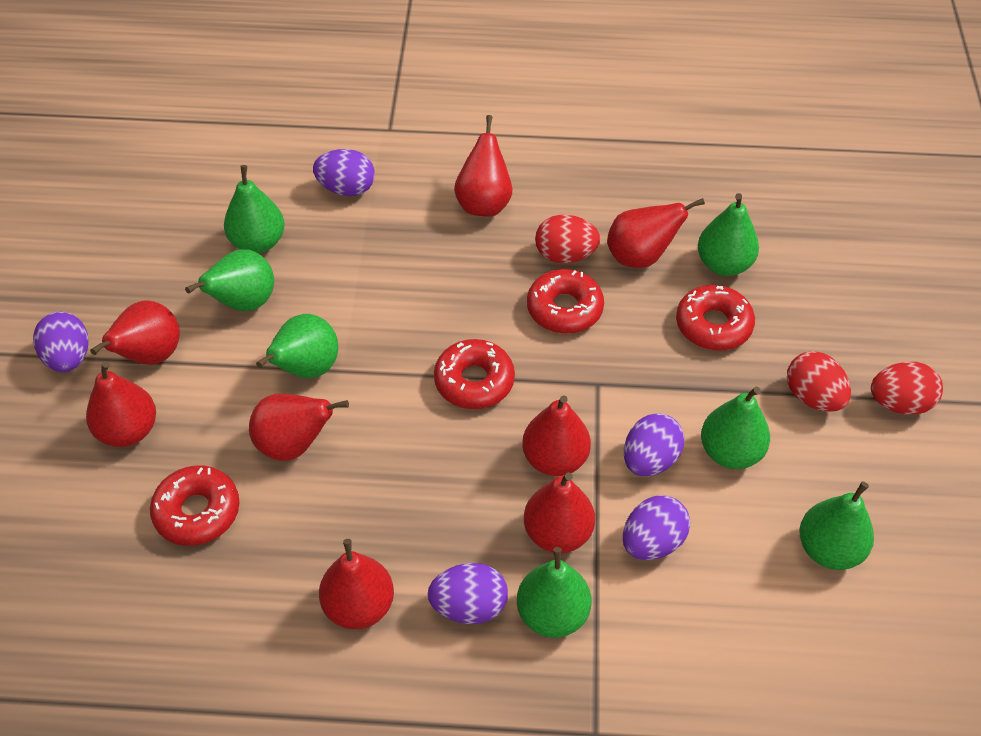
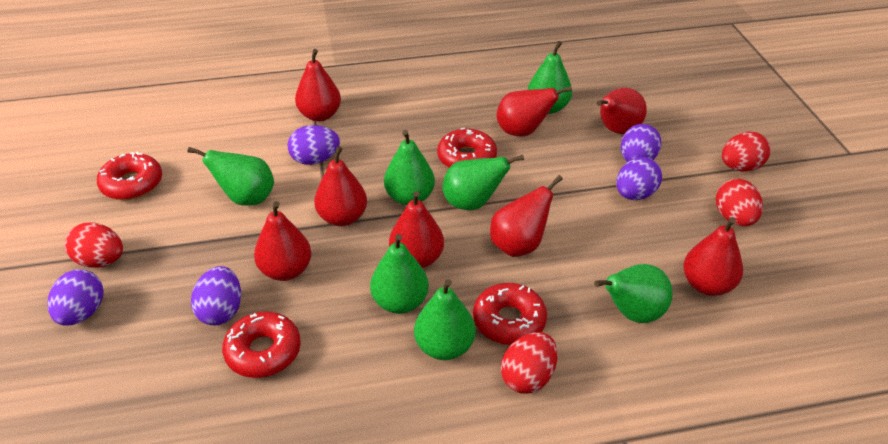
red egg: 3 -> 4

